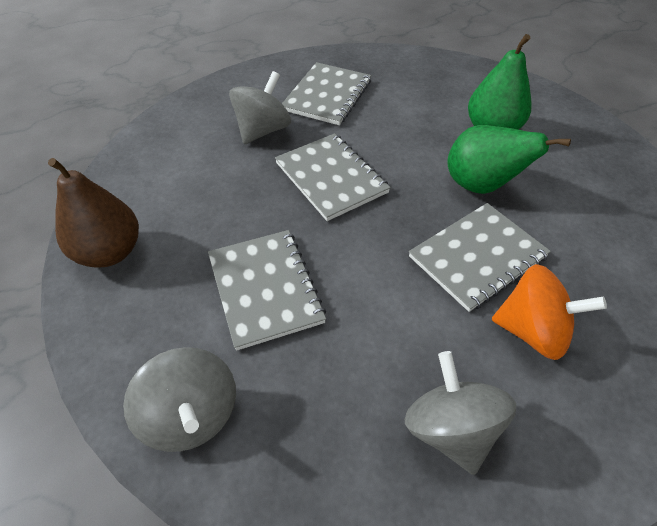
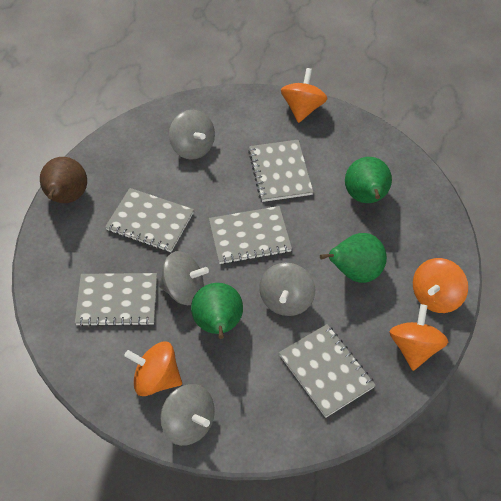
green pear: 2 -> 3
grey notebook: 4 -> 5
grey spinning top: 3 -> 4
orange spinning top: 1 -> 4

